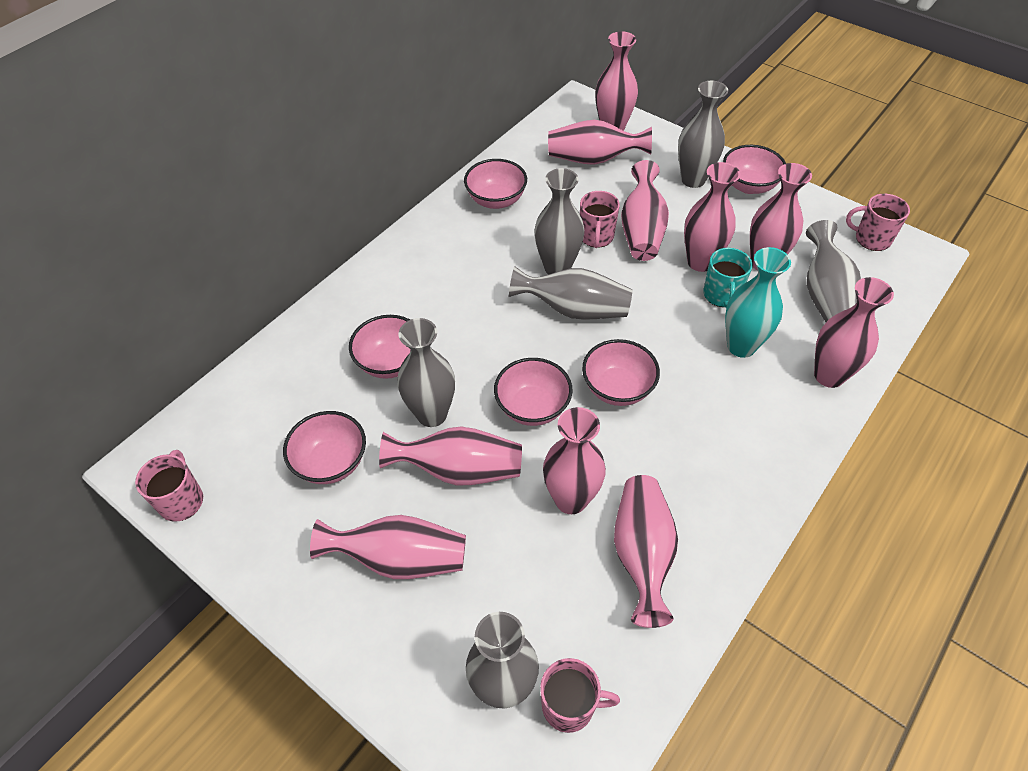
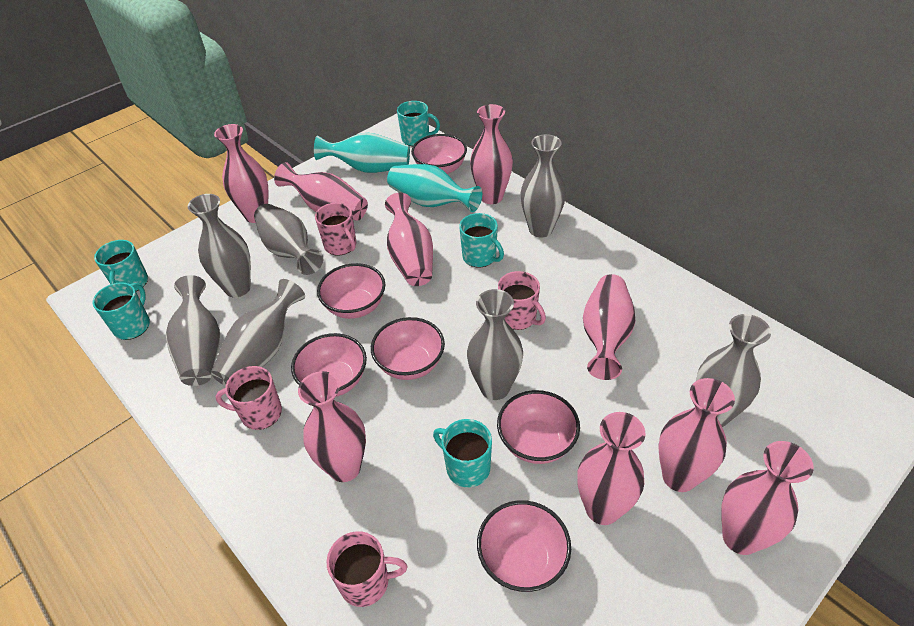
grey vase: 6 -> 7
pink vase: 10 -> 9
turquoise mug: 1 -> 5
turquoise vase: 1 -> 2

